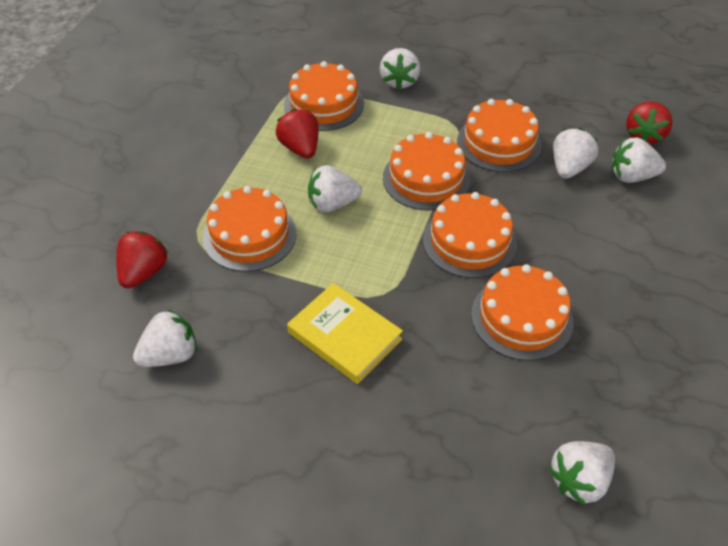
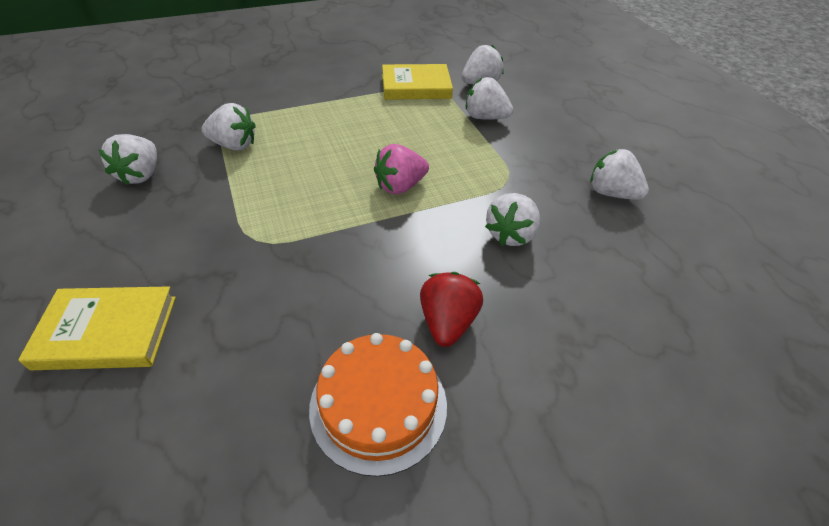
orange cake: 6 -> 1
pink strawberry: 0 -> 1
red strawberry: 3 -> 1
yellow book: 1 -> 2

